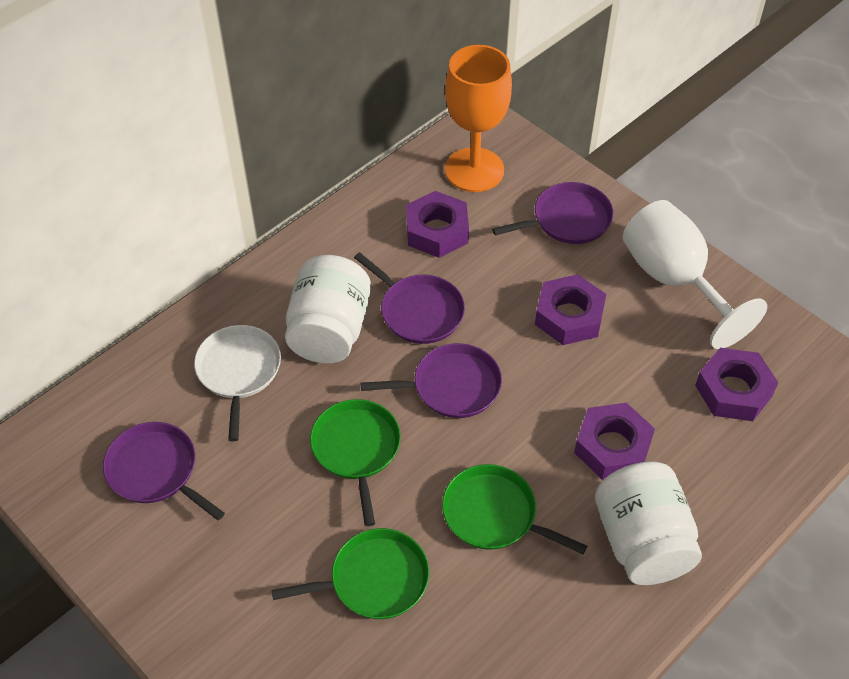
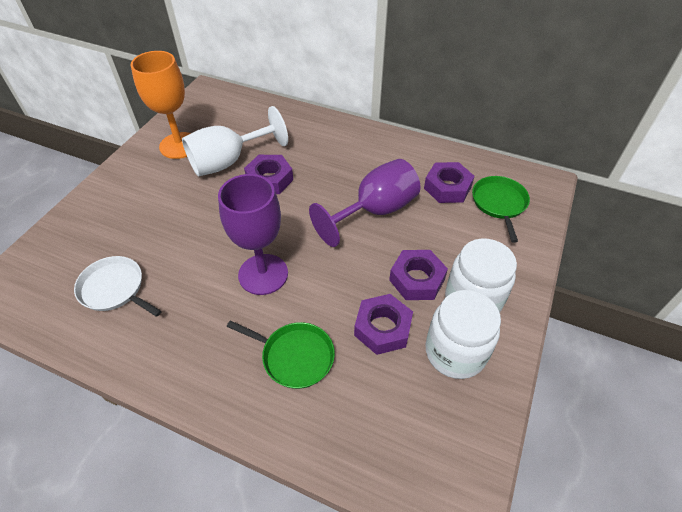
green pan: 3 -> 2
purple goblet: 0 -> 2
purple pan: 4 -> 0

